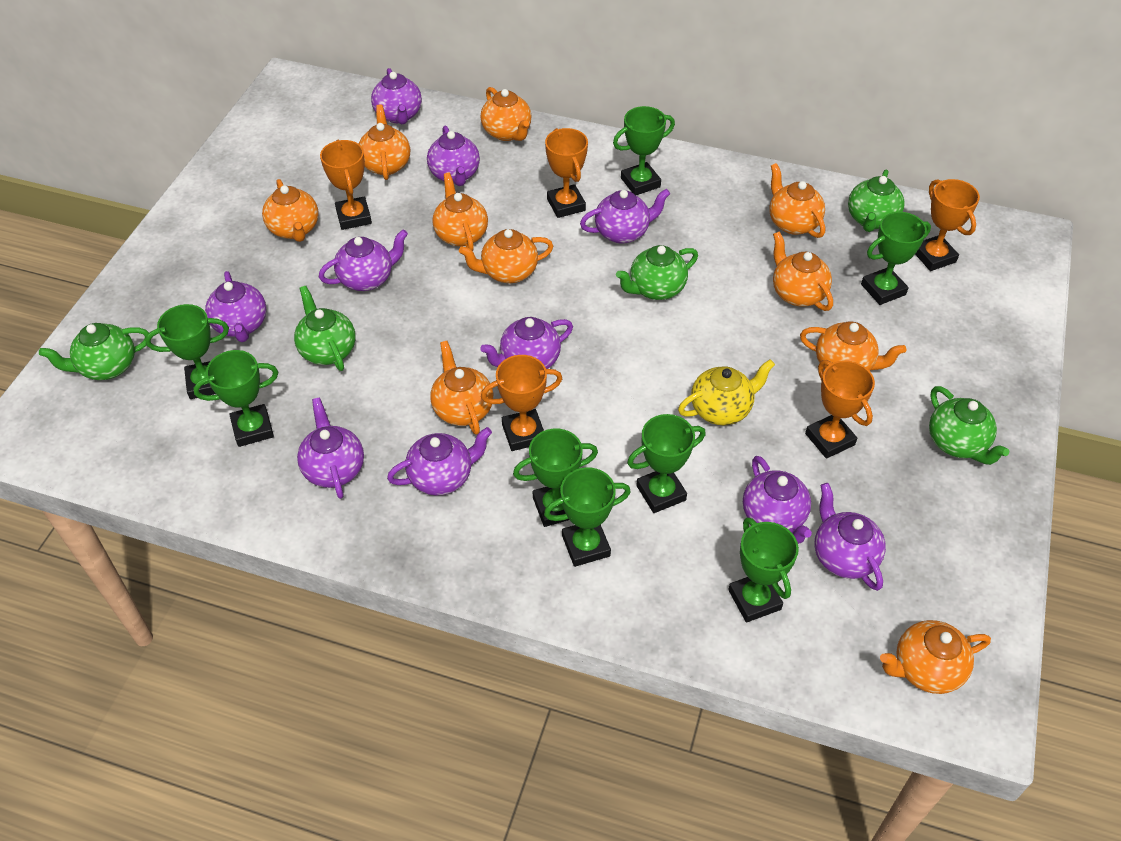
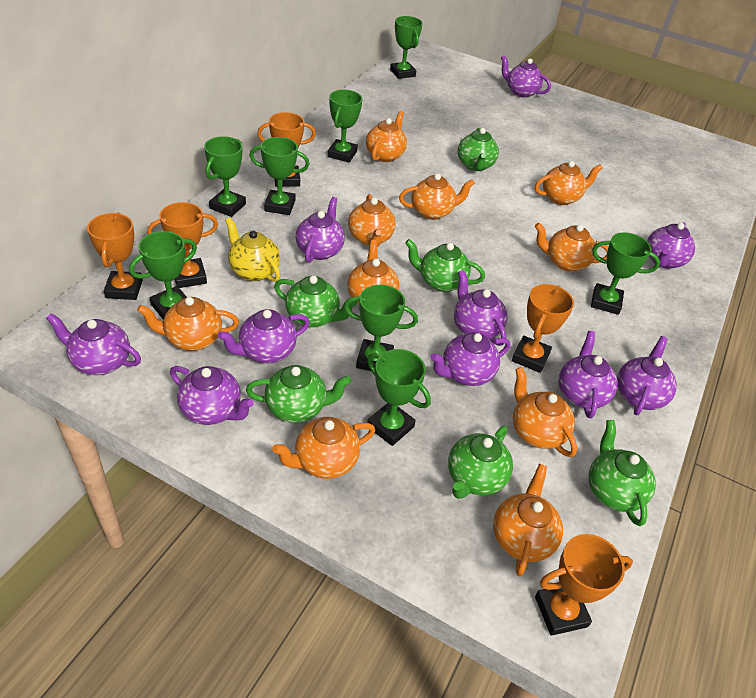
green teapot: 5 -> 6

